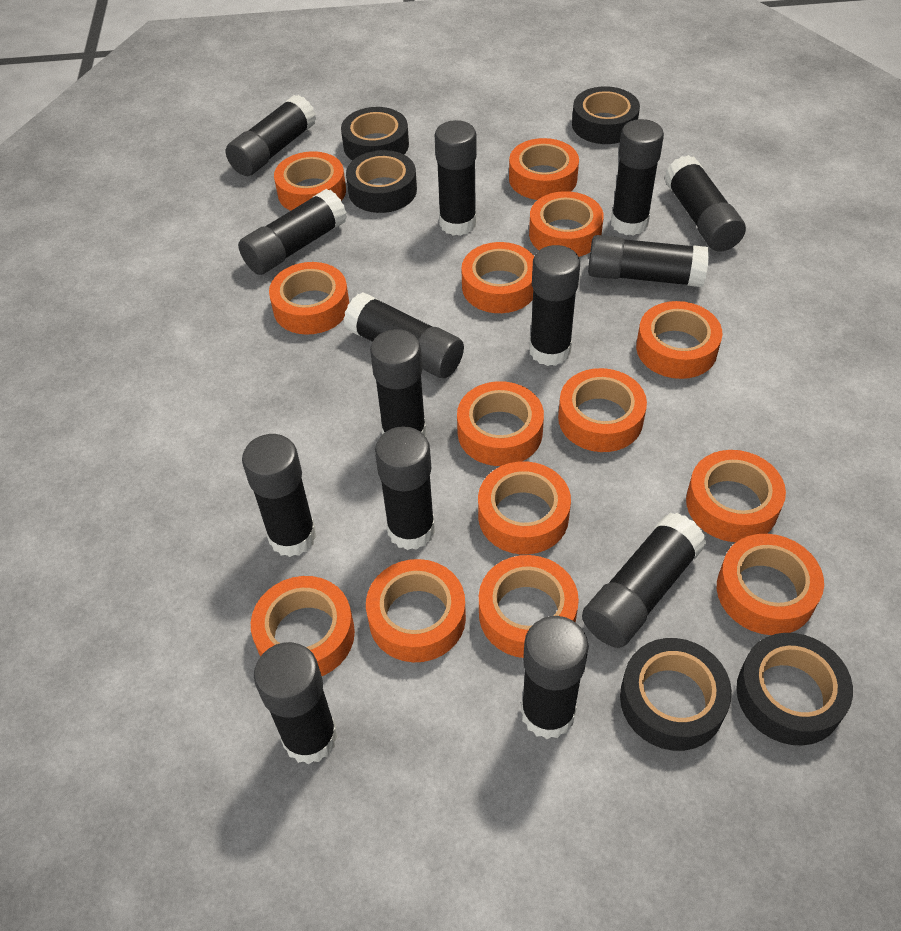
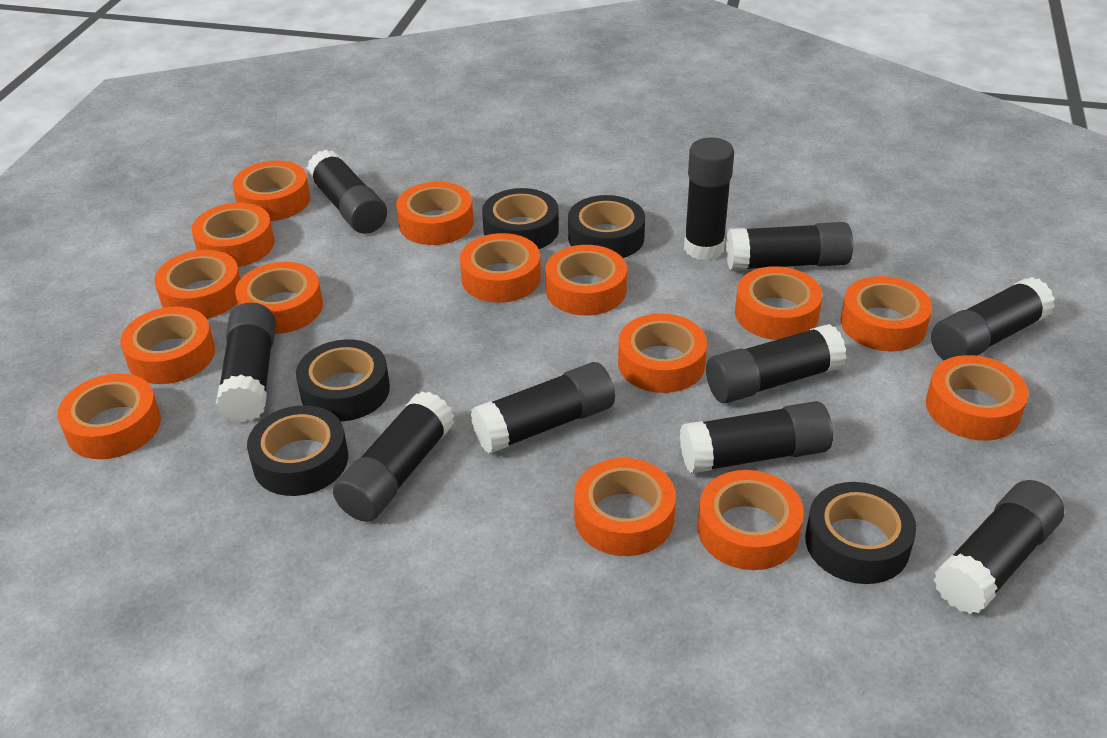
black glue stick: 14 -> 10
orange tape: 14 -> 15

